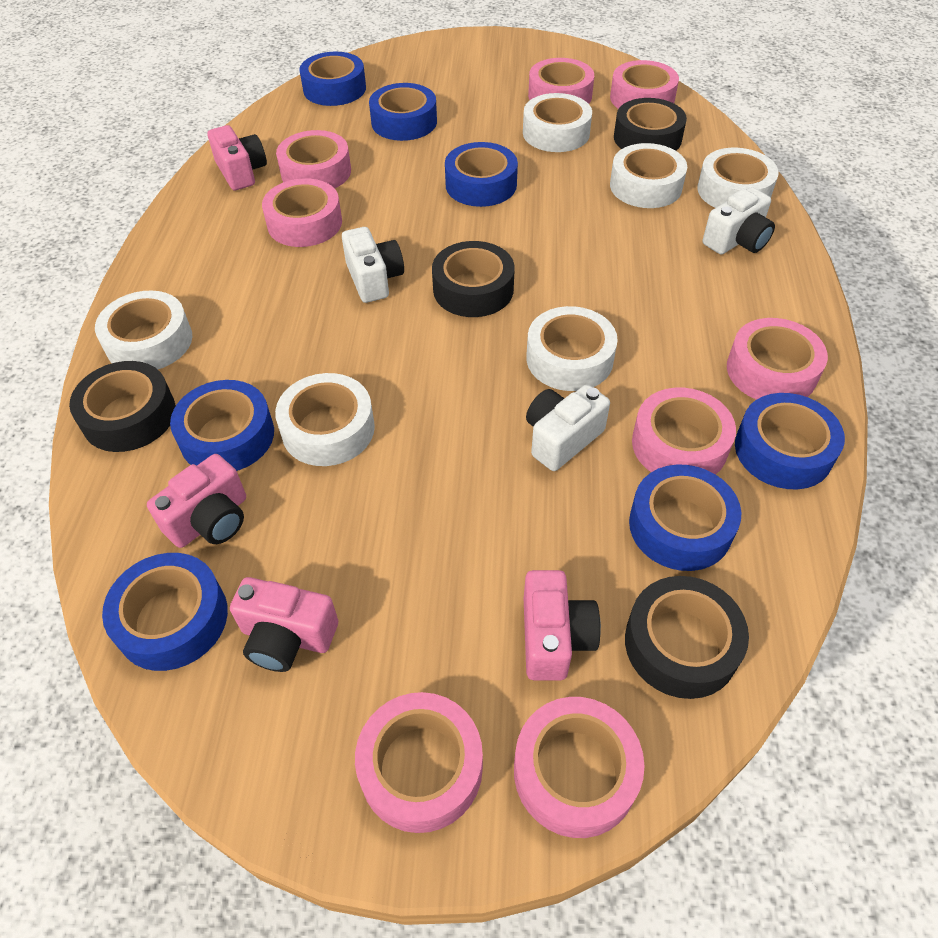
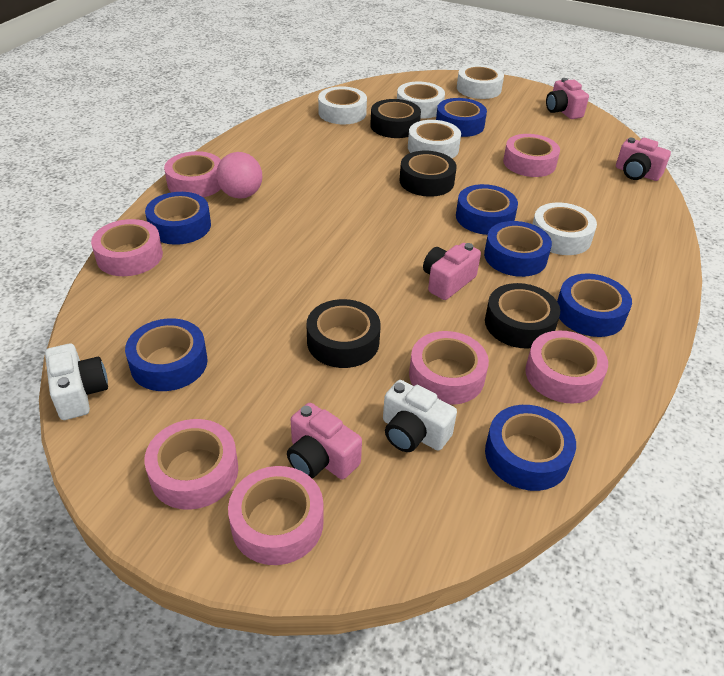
pink ball: 0 -> 1
pink tape: 8 -> 7
white camera: 3 -> 2
white tape: 6 -> 5

